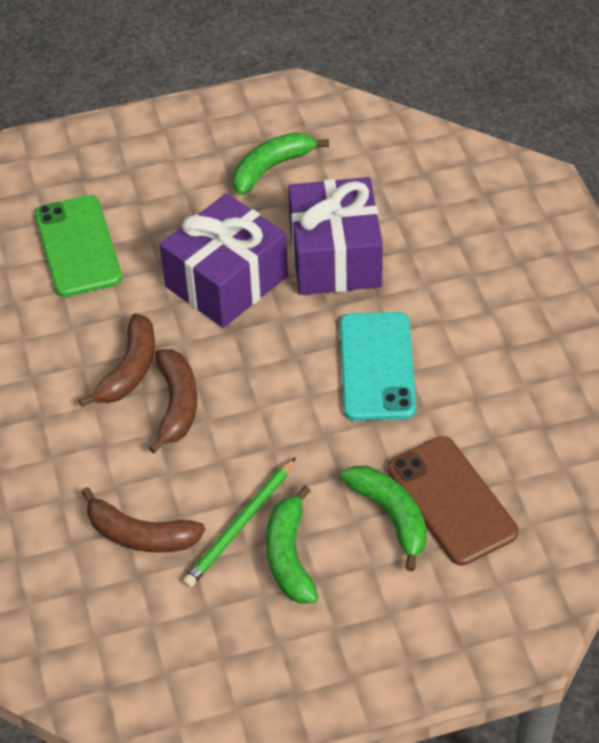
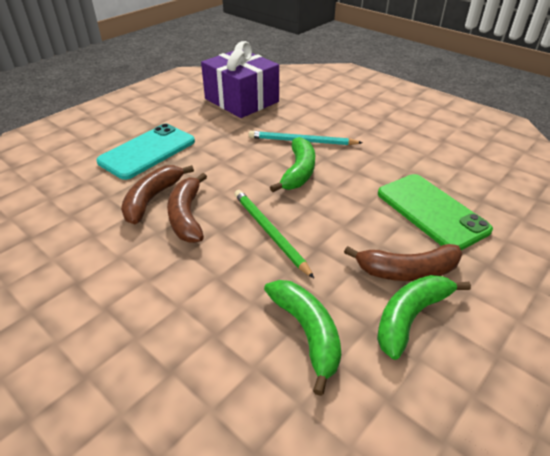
brown phone: 1 -> 0
purple gift: 2 -> 1
turquoise pencil: 0 -> 1

